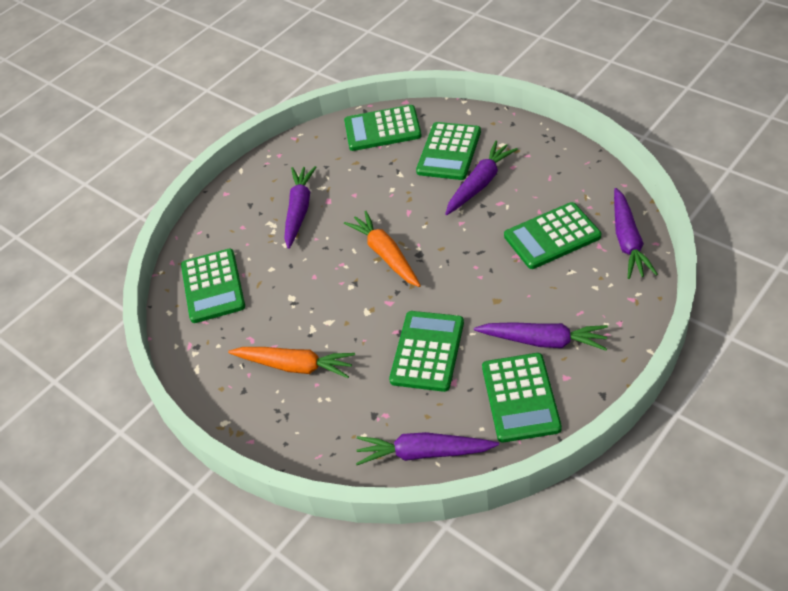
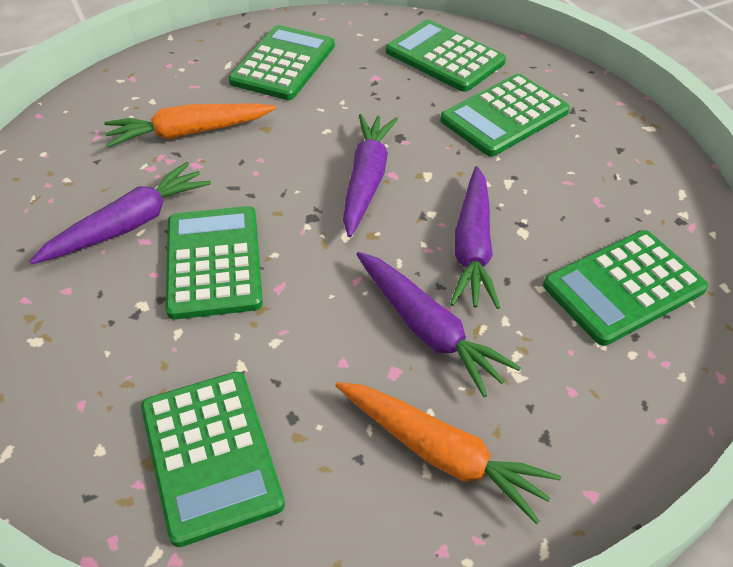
purple carrot: 5 -> 4

